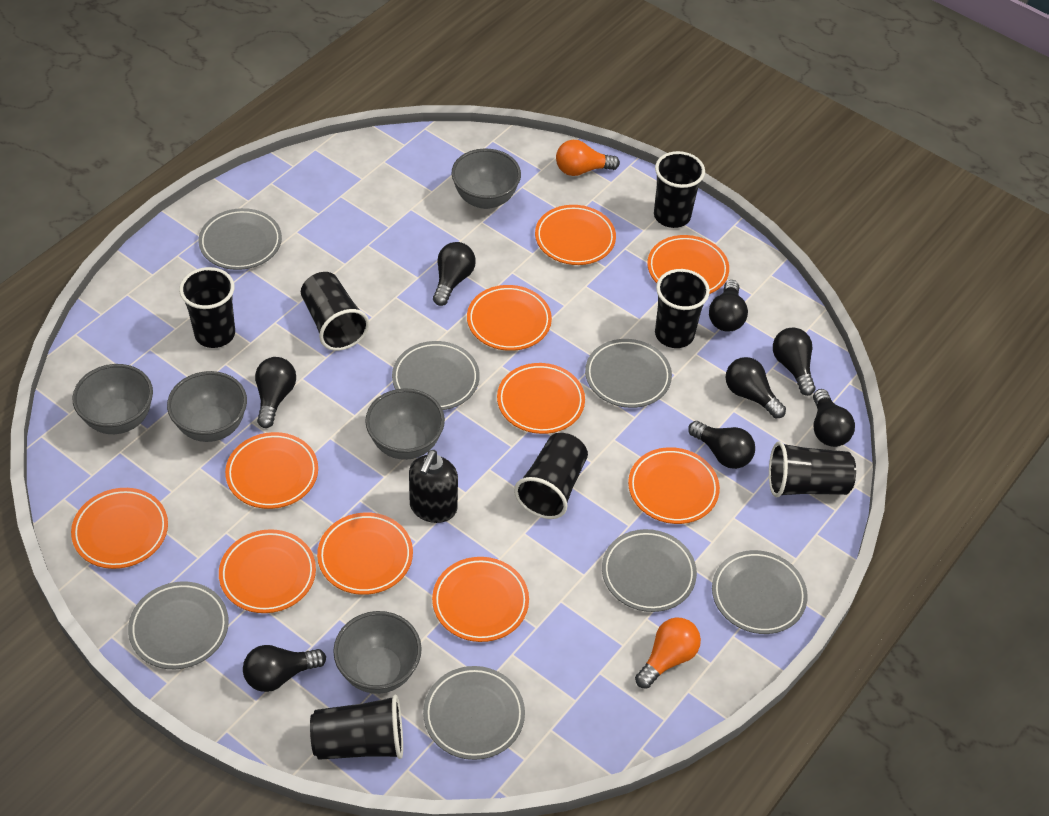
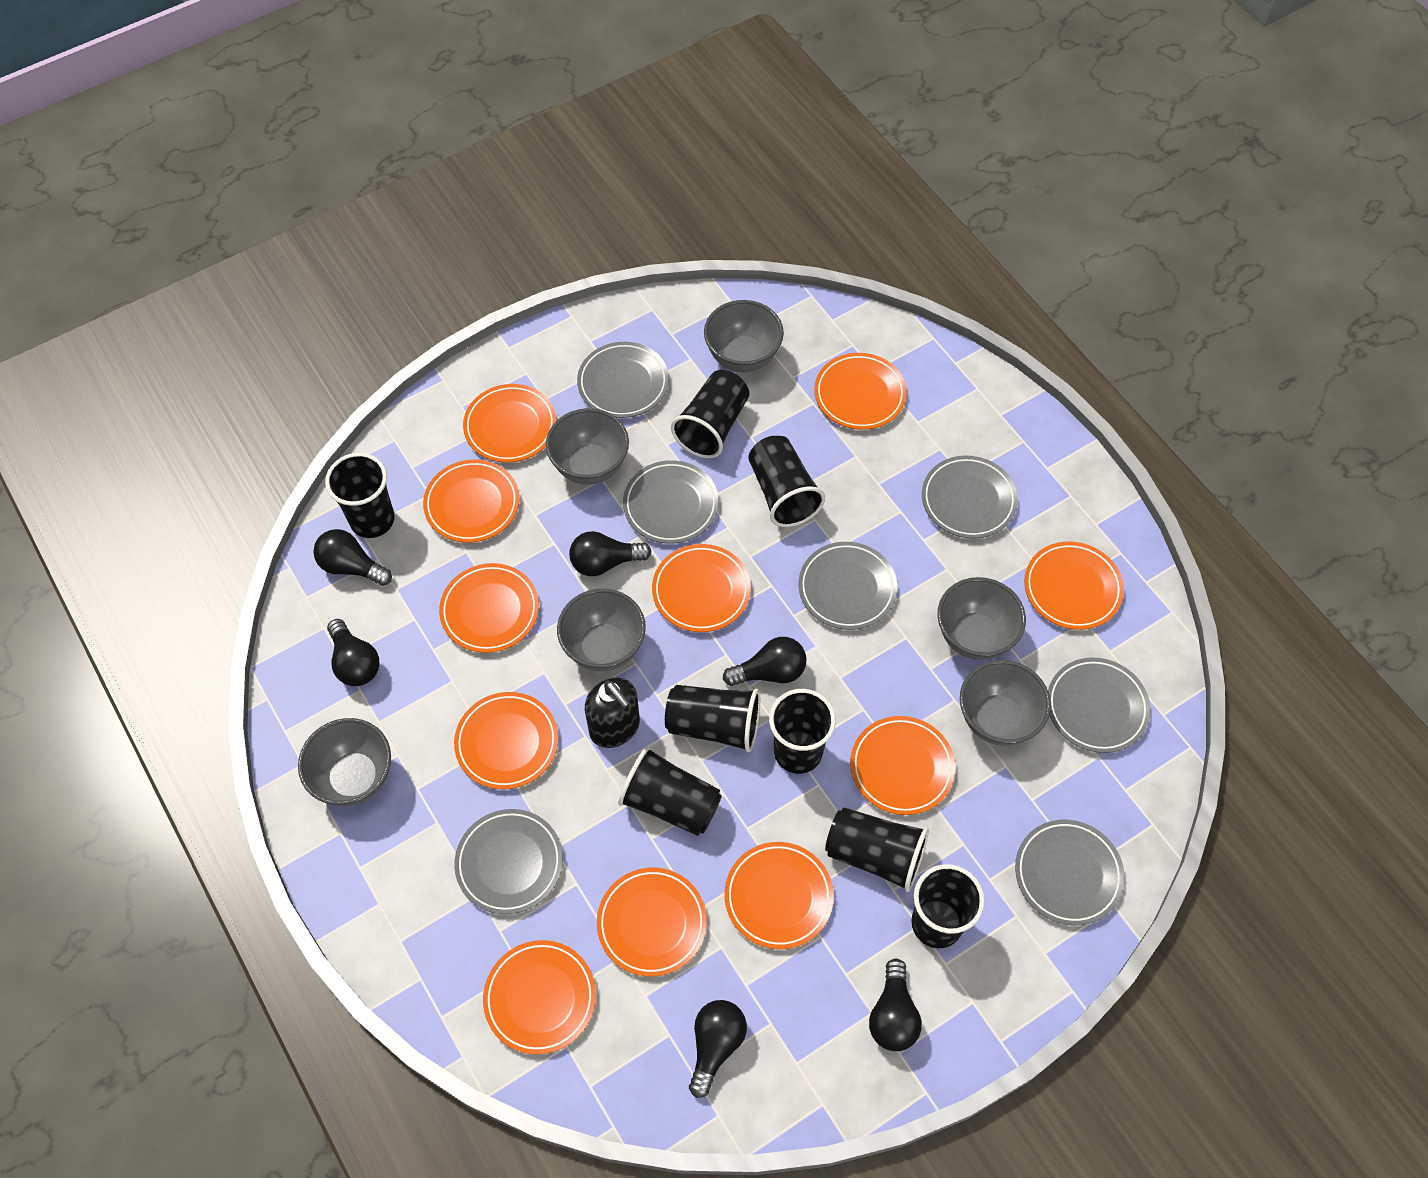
black cup: 7 -> 8
black light bulb: 8 -> 6
grey bowl: 5 -> 6
orange light bulb: 2 -> 0
orange plate: 10 -> 11

